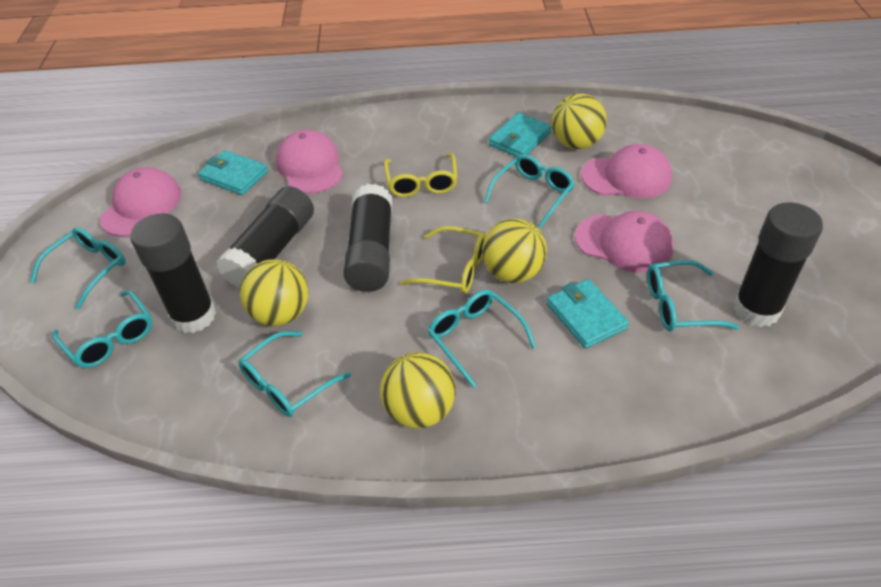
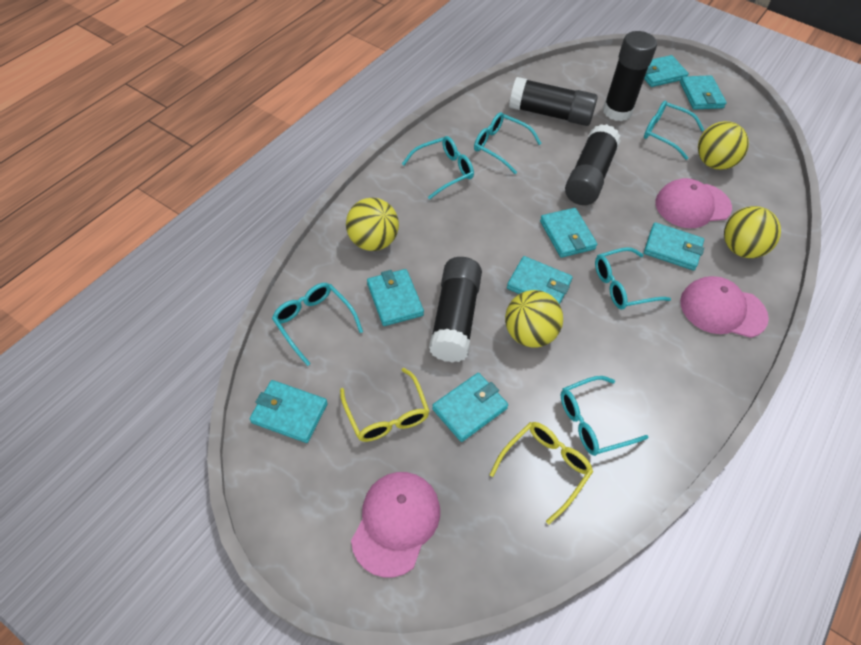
pink cap: 4 -> 3
turquoise wallet: 3 -> 8

